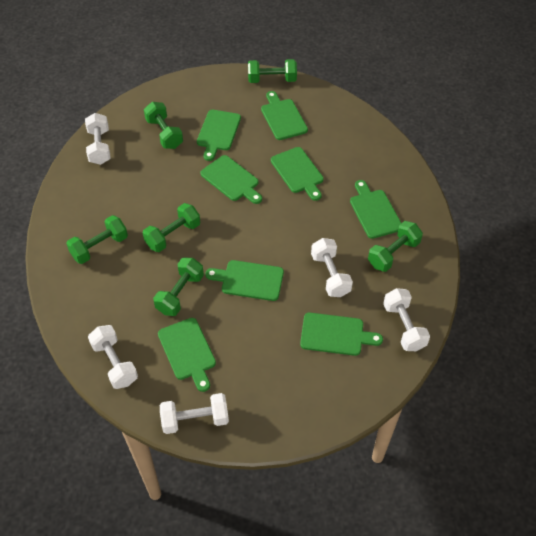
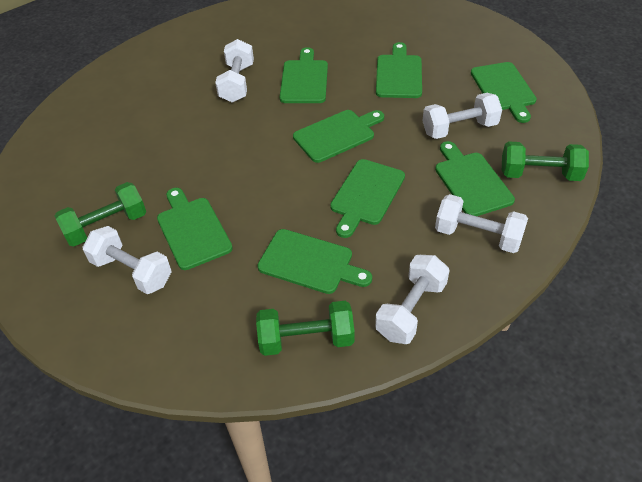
green dumbbell: 6 -> 3

